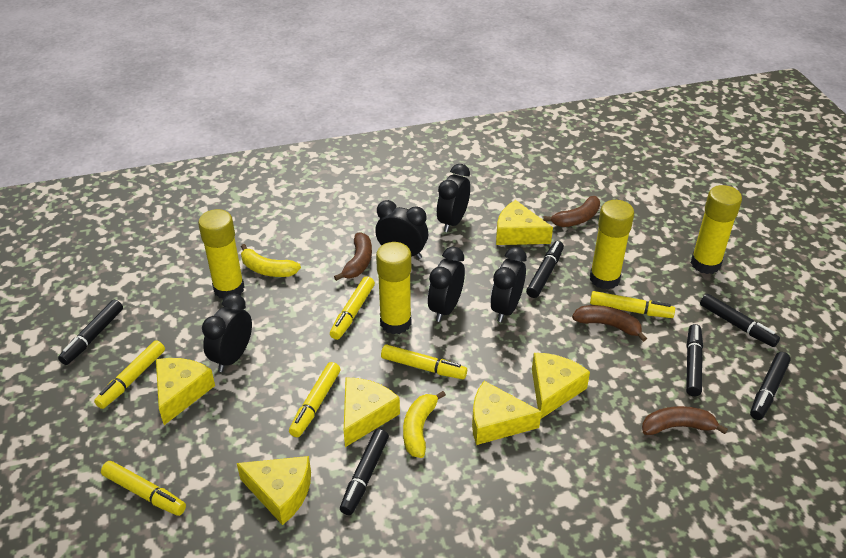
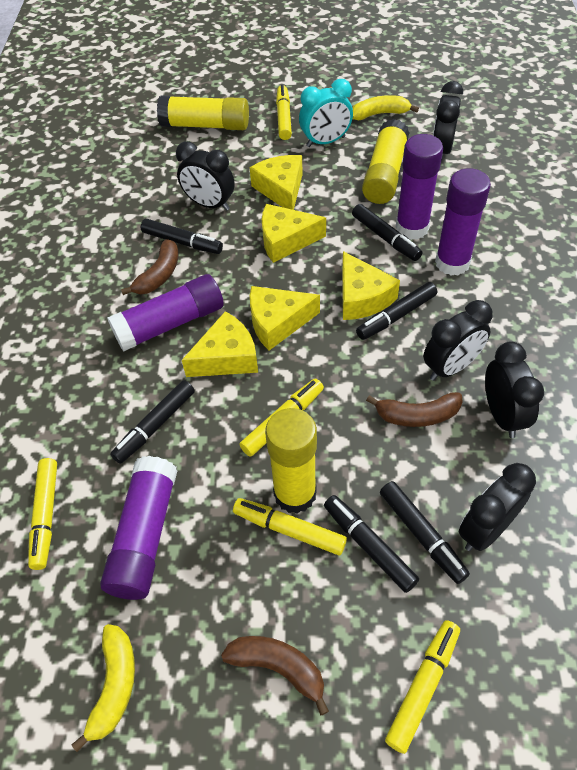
brown banana: 4 -> 3
purple glue stick: 0 -> 4
turquoise clock: 0 -> 1
yellow cheese: 6 -> 5
yellow glue stick: 4 -> 3
yellow marker: 6 -> 5

